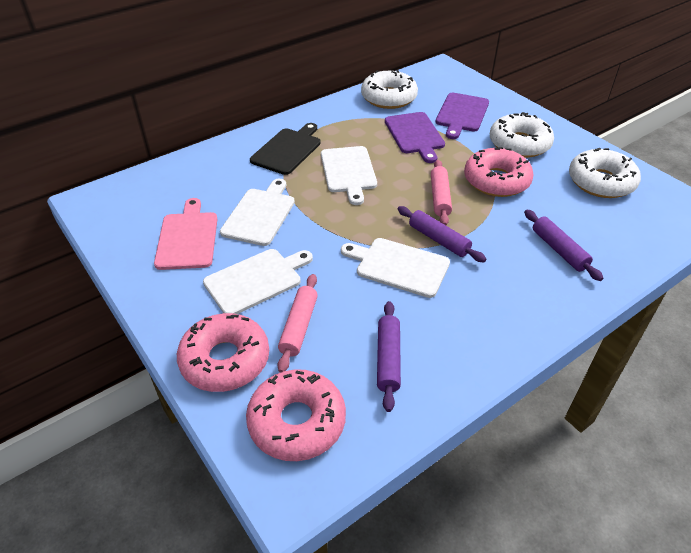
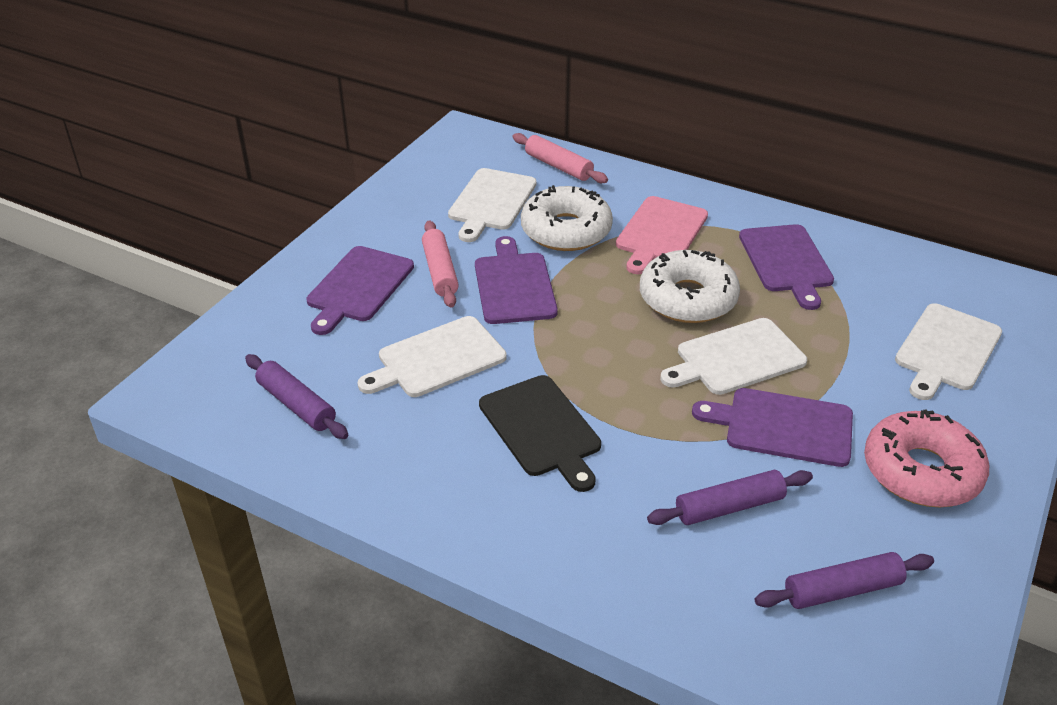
pink donut: 3 -> 1
purple cutting board: 2 -> 4
white donut: 3 -> 2

